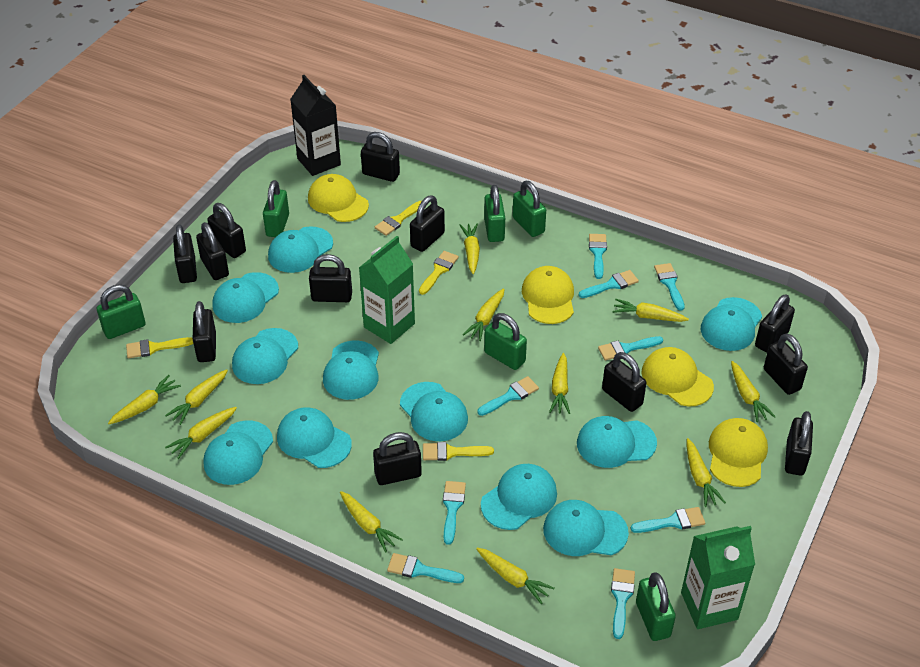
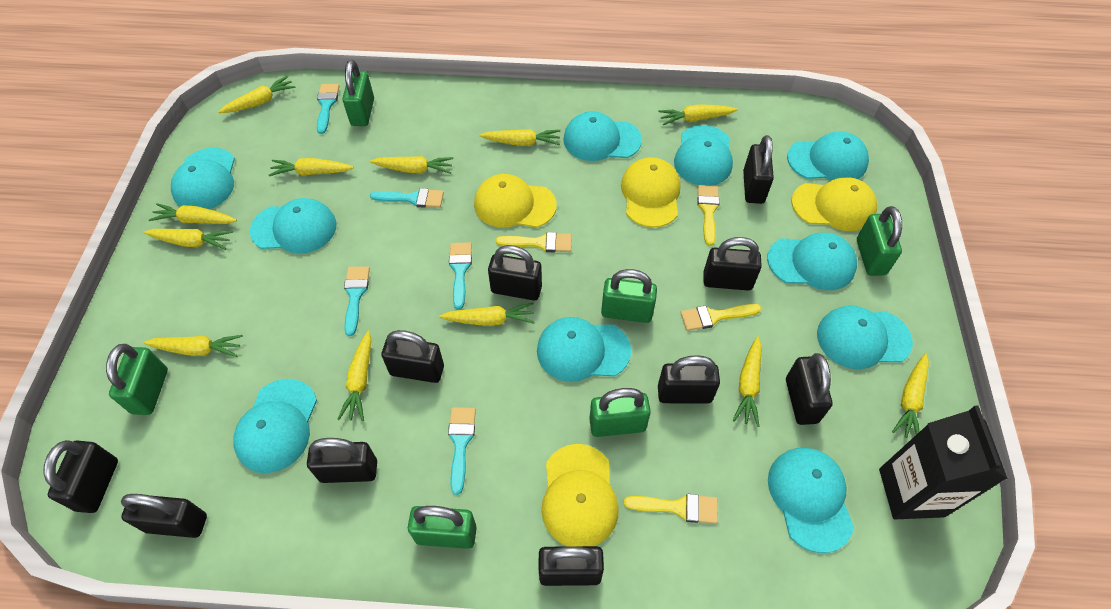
black padlock: 12 -> 10
green carton: 2 -> 0
turquoise brush: 9 -> 5
turquoise cap: 11 -> 10
yellow carrot: 11 -> 12

